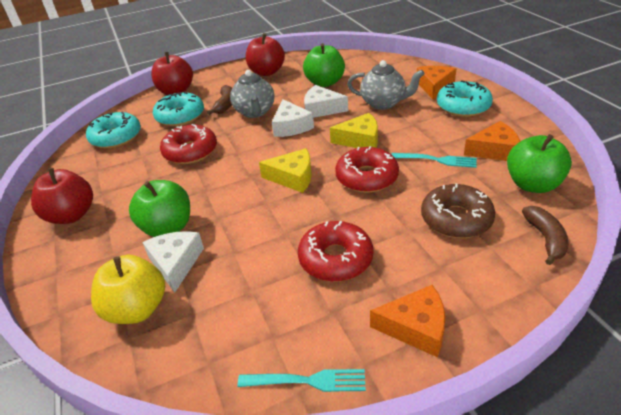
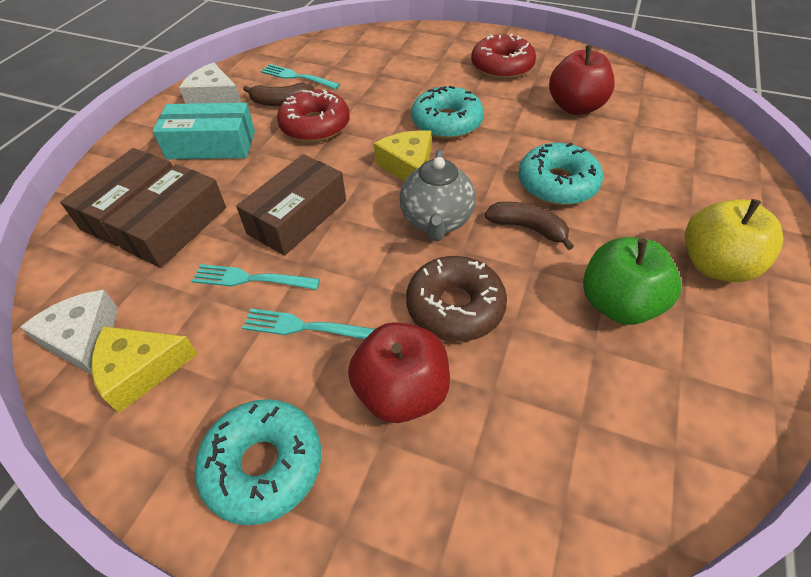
brown box: 0 -> 3
green apple: 3 -> 1
grey teapot: 2 -> 1
orange cheese: 3 -> 0
red apple: 3 -> 2
red donut: 3 -> 2
turquoise box: 0 -> 1
turquoise fork: 2 -> 3
white cheese: 3 -> 2

